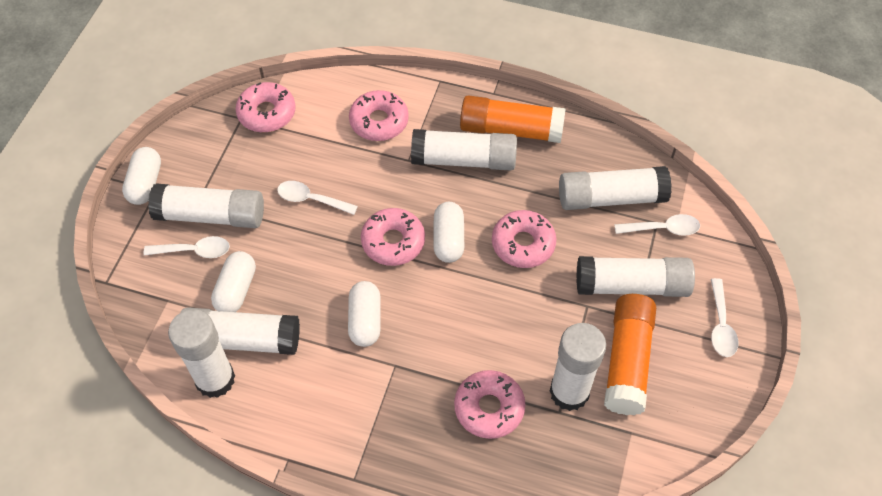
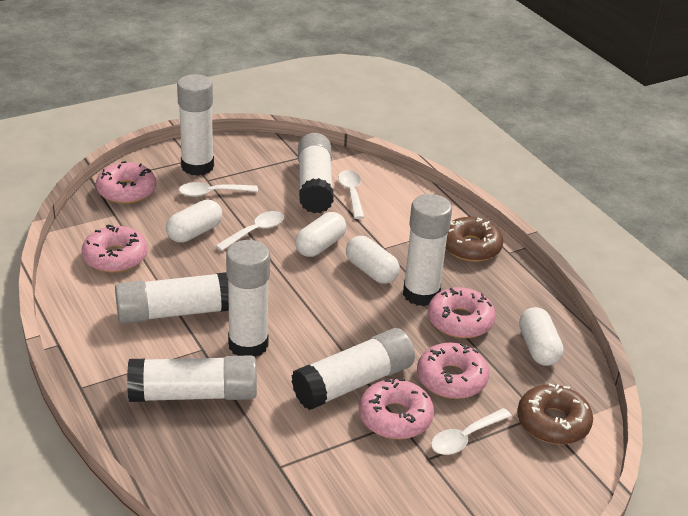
brown donut: 0 -> 2
orange glue stick: 2 -> 0

